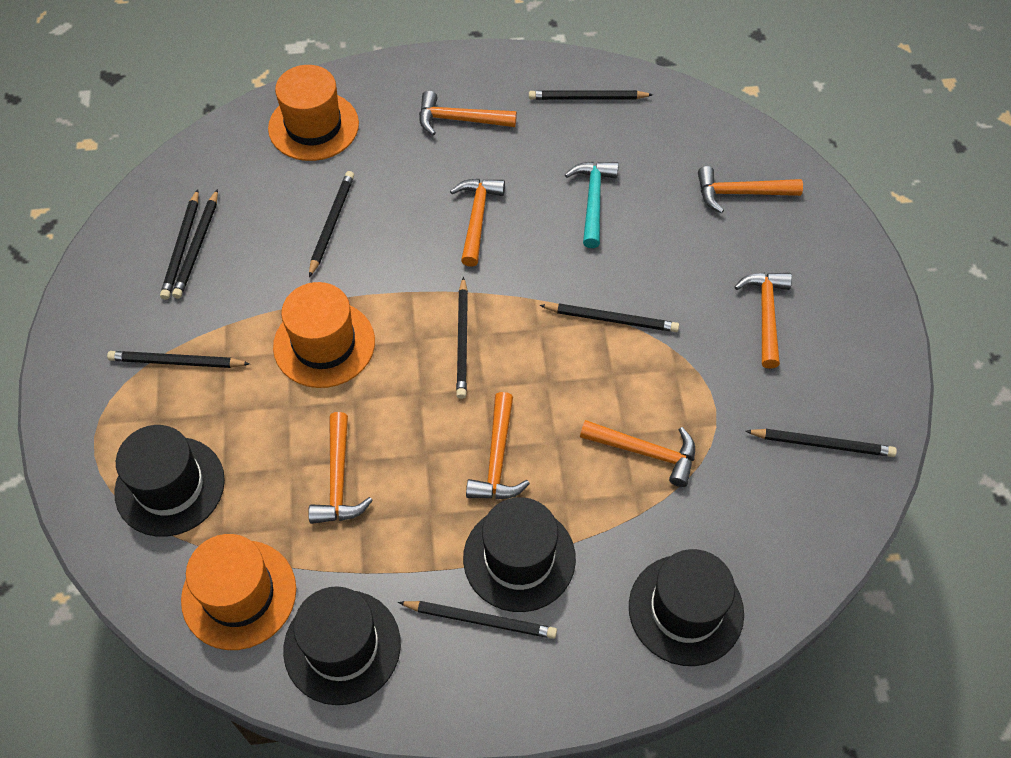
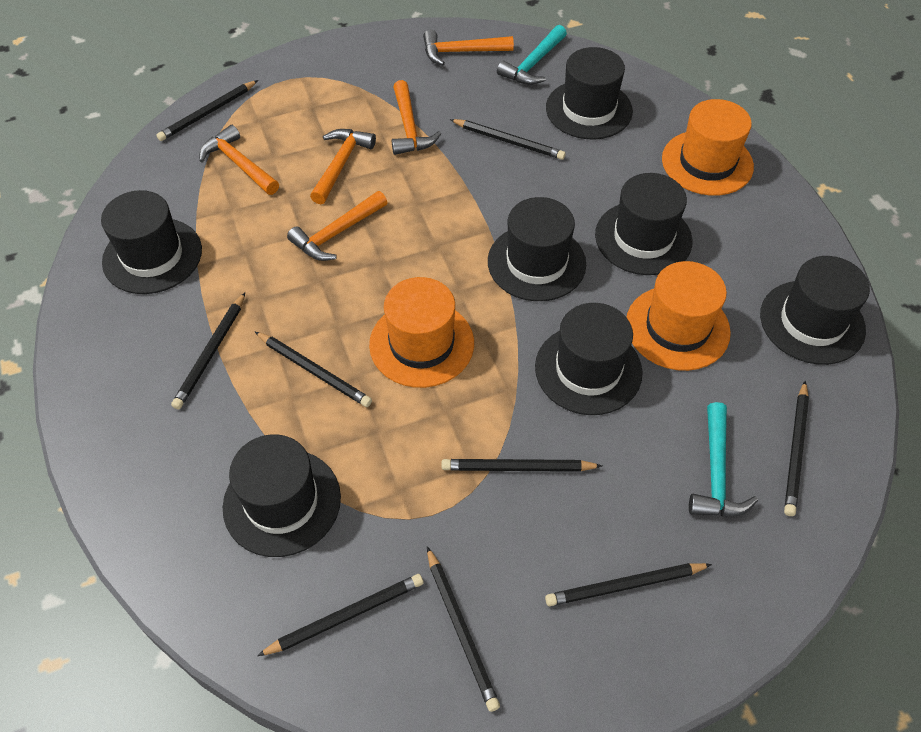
black hat: 4 -> 7
orange hammer: 7 -> 5
turquoise hammer: 1 -> 2

